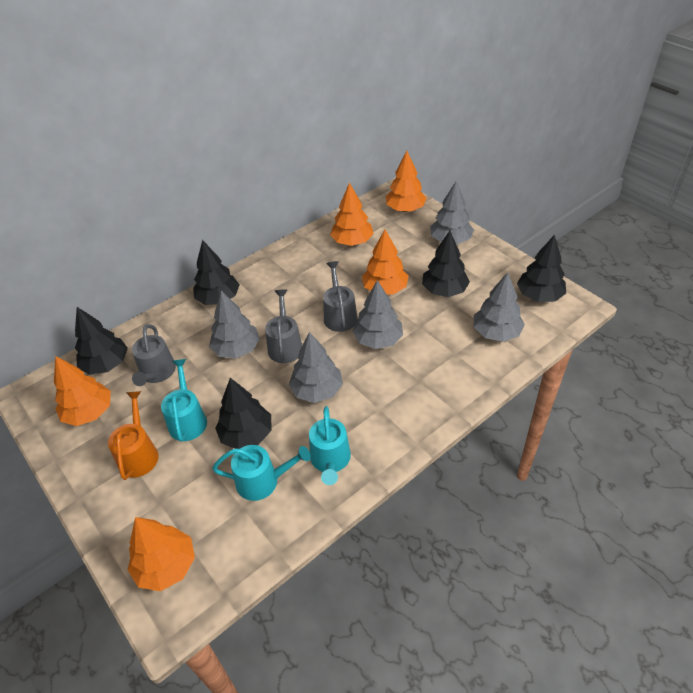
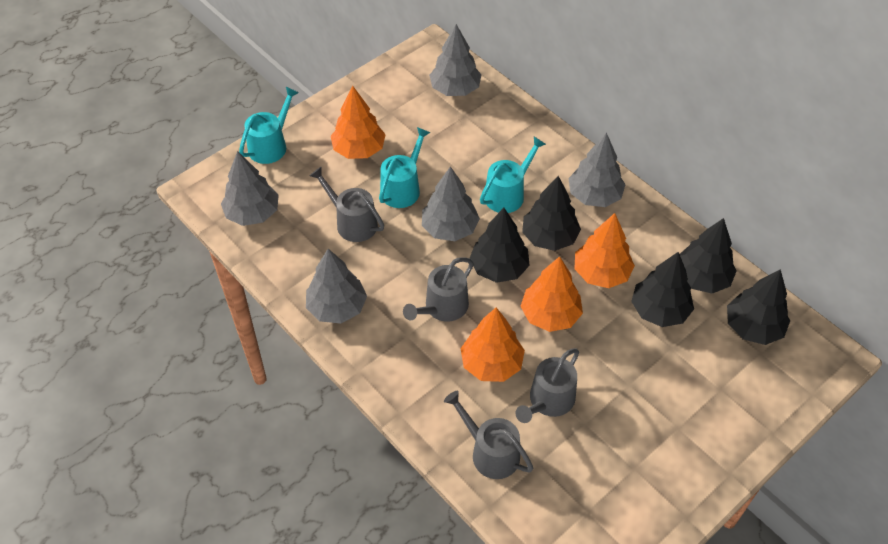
grey watering can: 3 -> 4
orange tree: 5 -> 4
orange watering can: 1 -> 0

